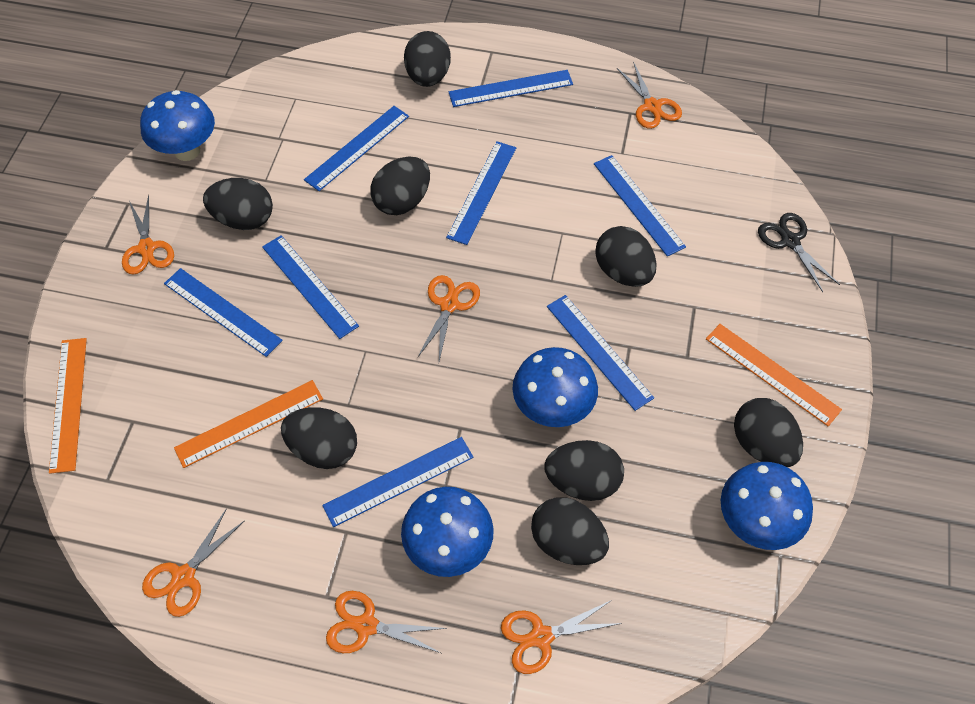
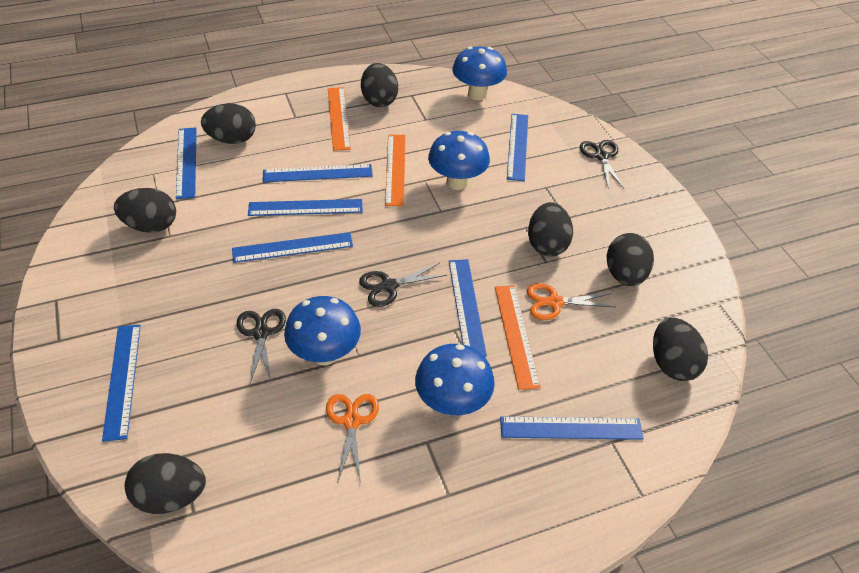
black egg: 8 -> 7
black scissors: 1 -> 3
orange scissors: 6 -> 2

